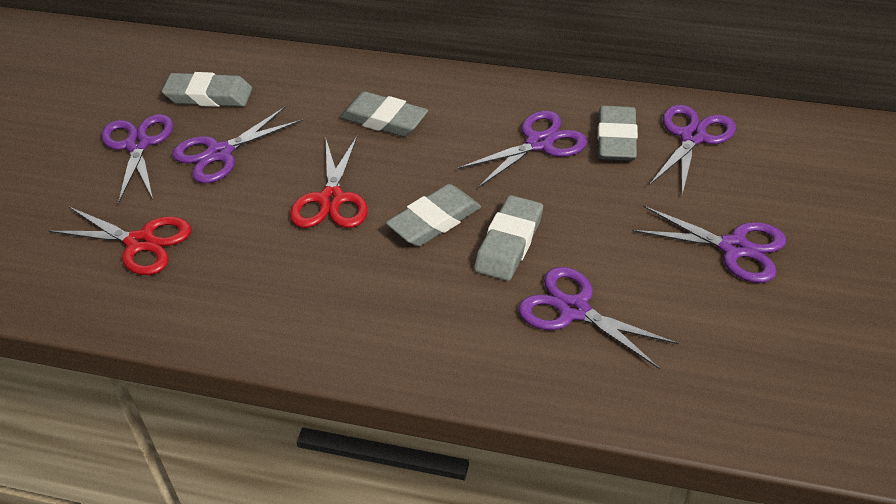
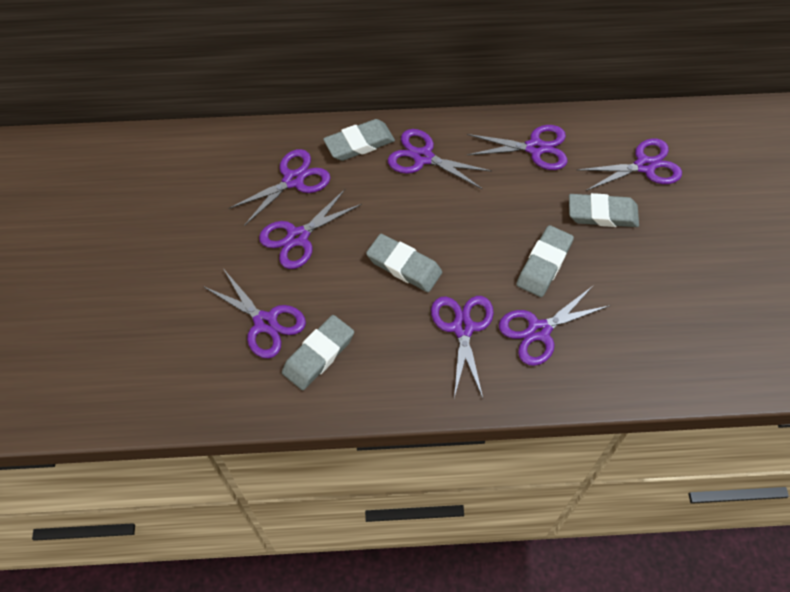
purple scissors: 6 -> 8
red scissors: 2 -> 0

